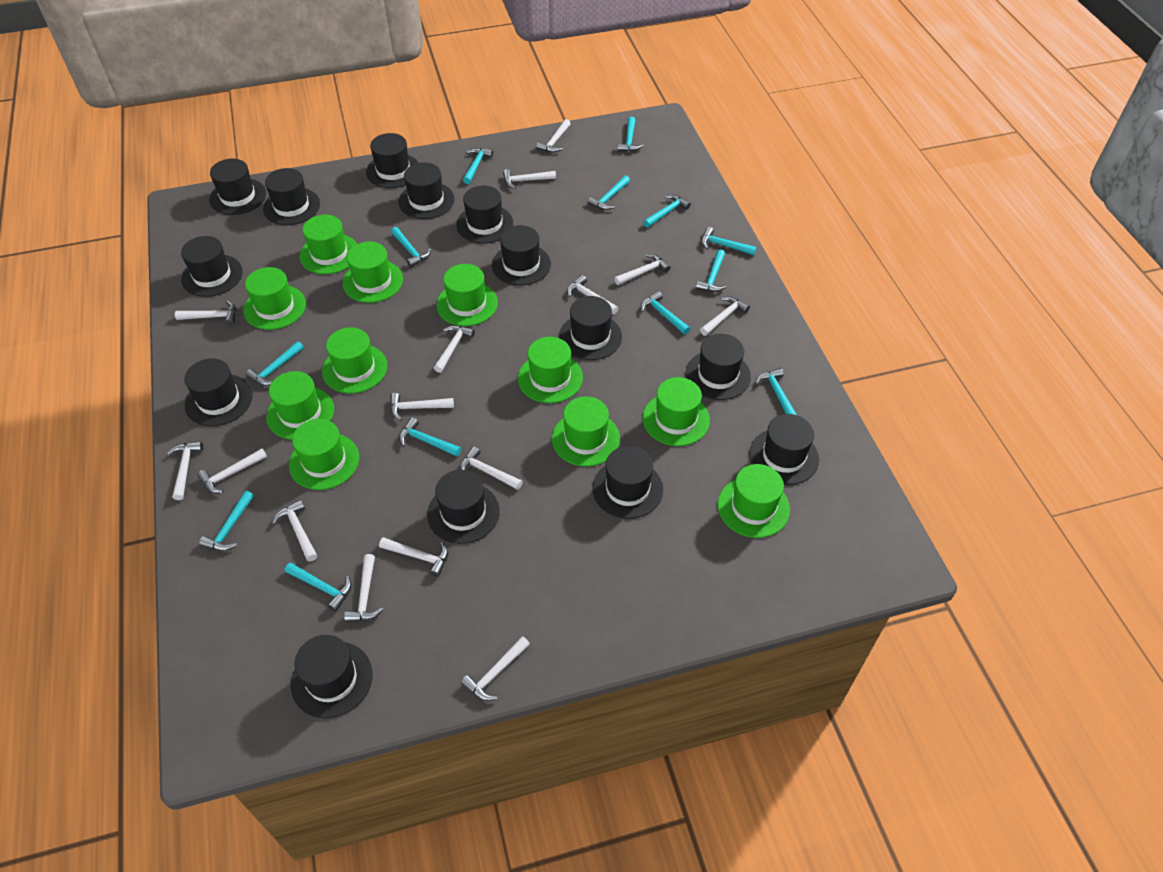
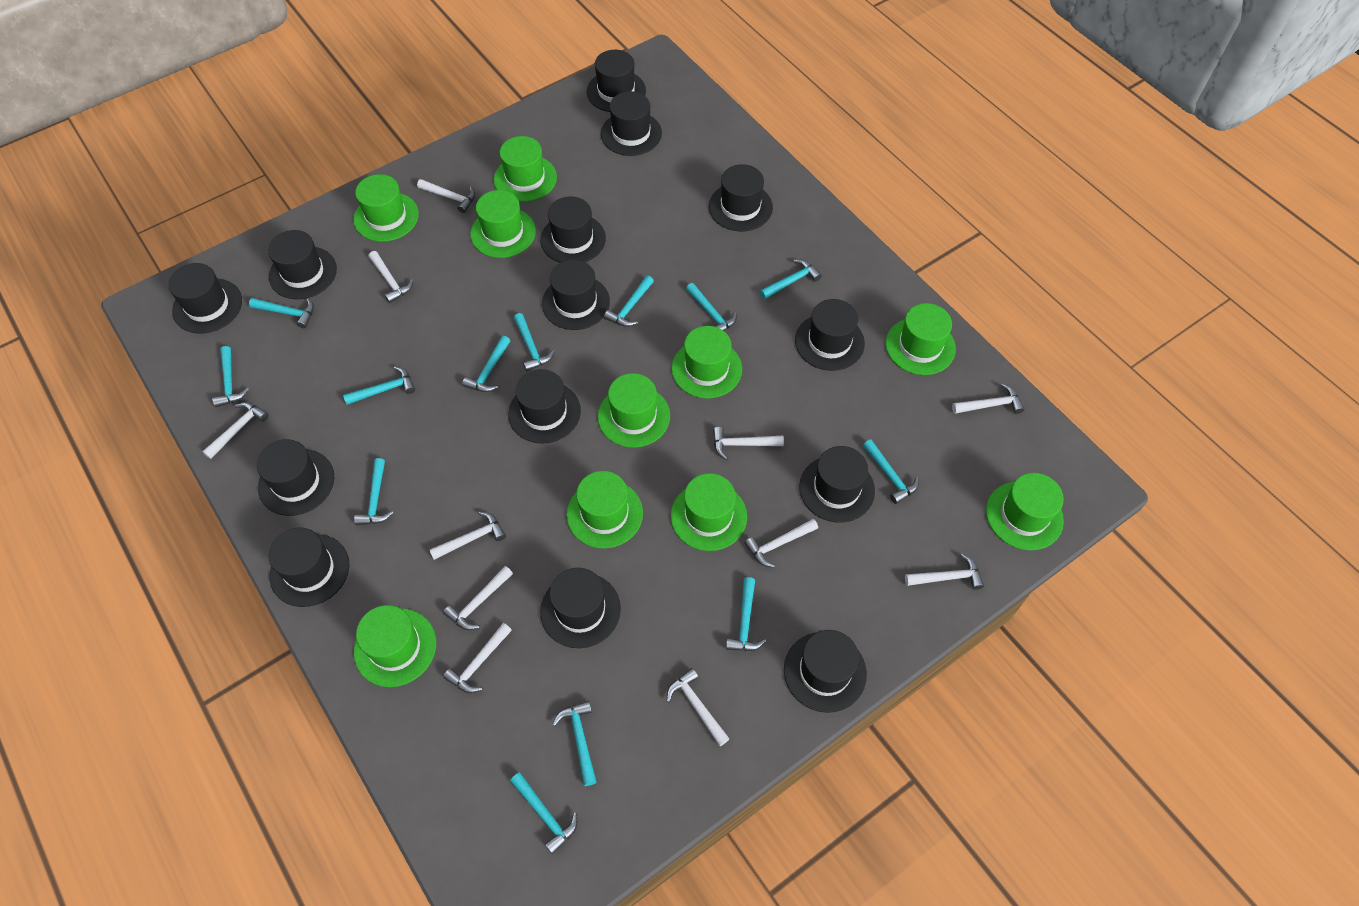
green hat: 11 -> 10
white hammer: 15 -> 11

